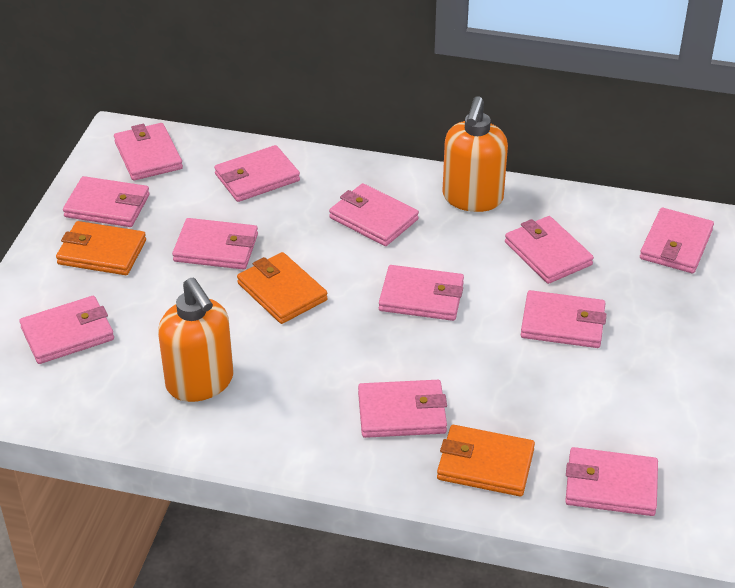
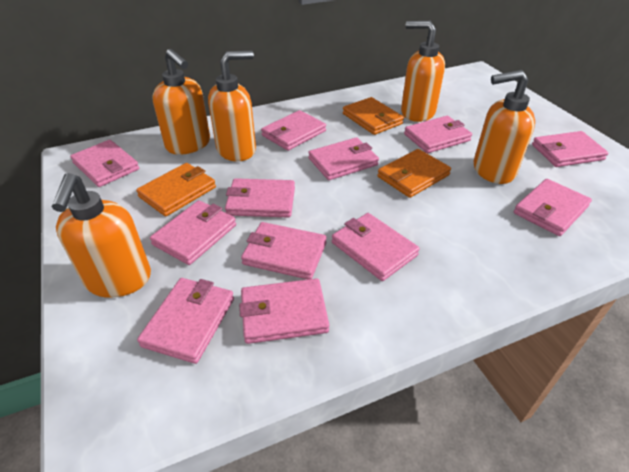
orange soap dispenser: 2 -> 5

